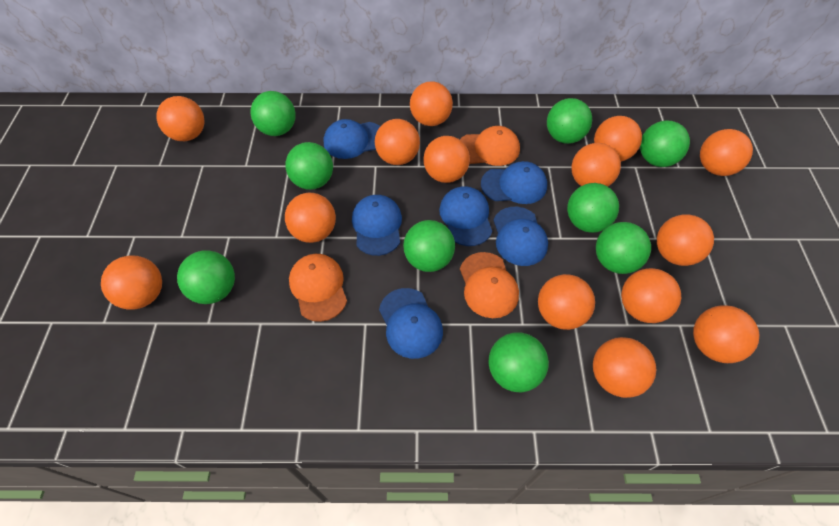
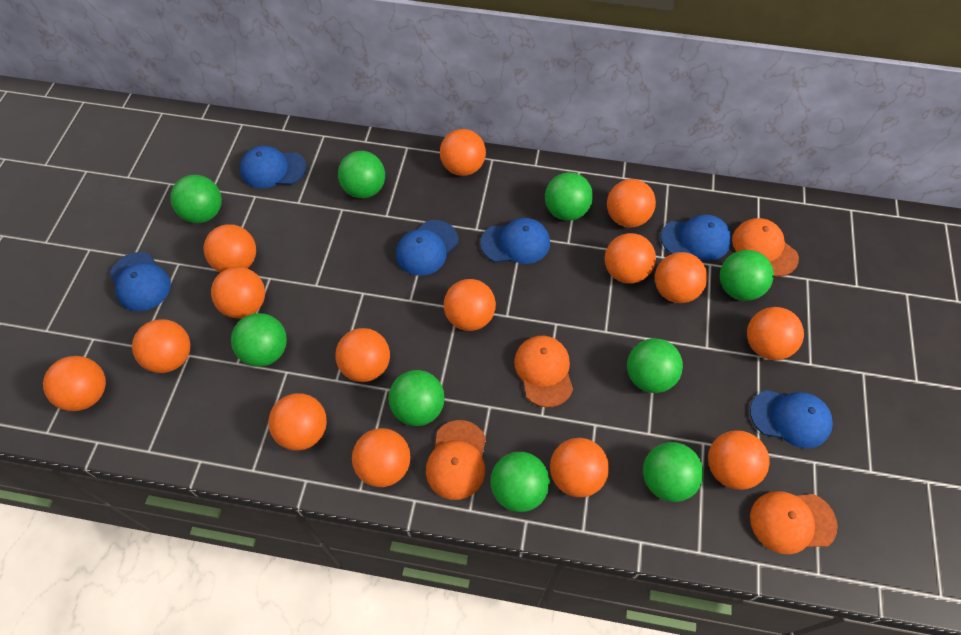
orange ball: 14 -> 15
orange cap: 3 -> 4

